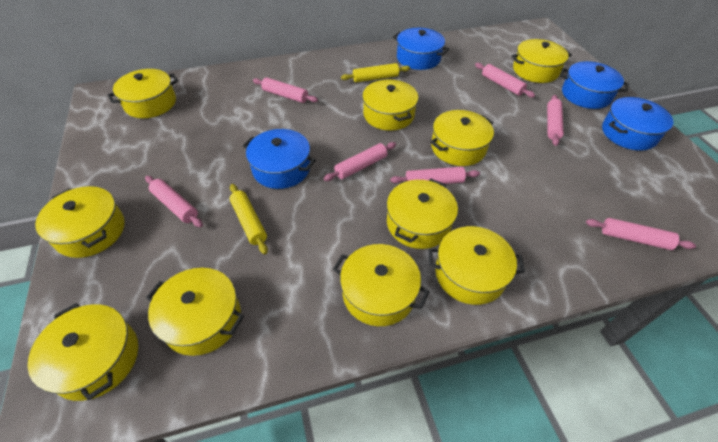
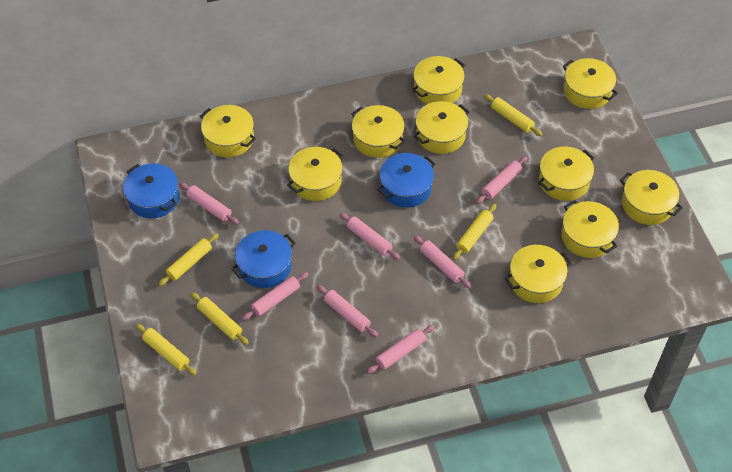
blue pot: 4 -> 3
yellow rolling pin: 2 -> 5

